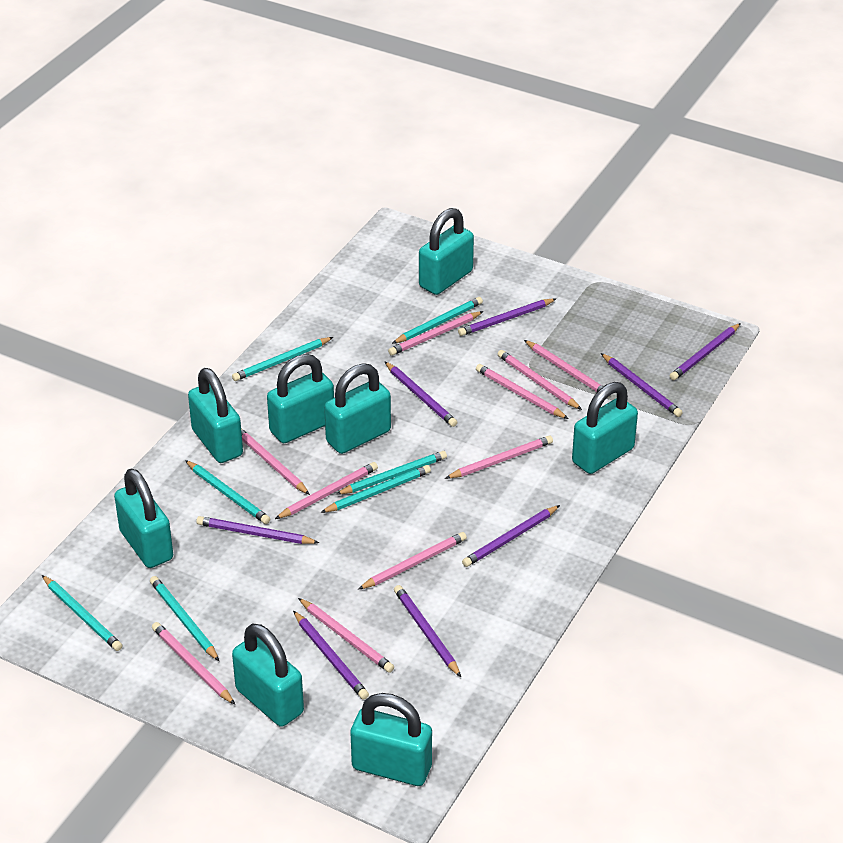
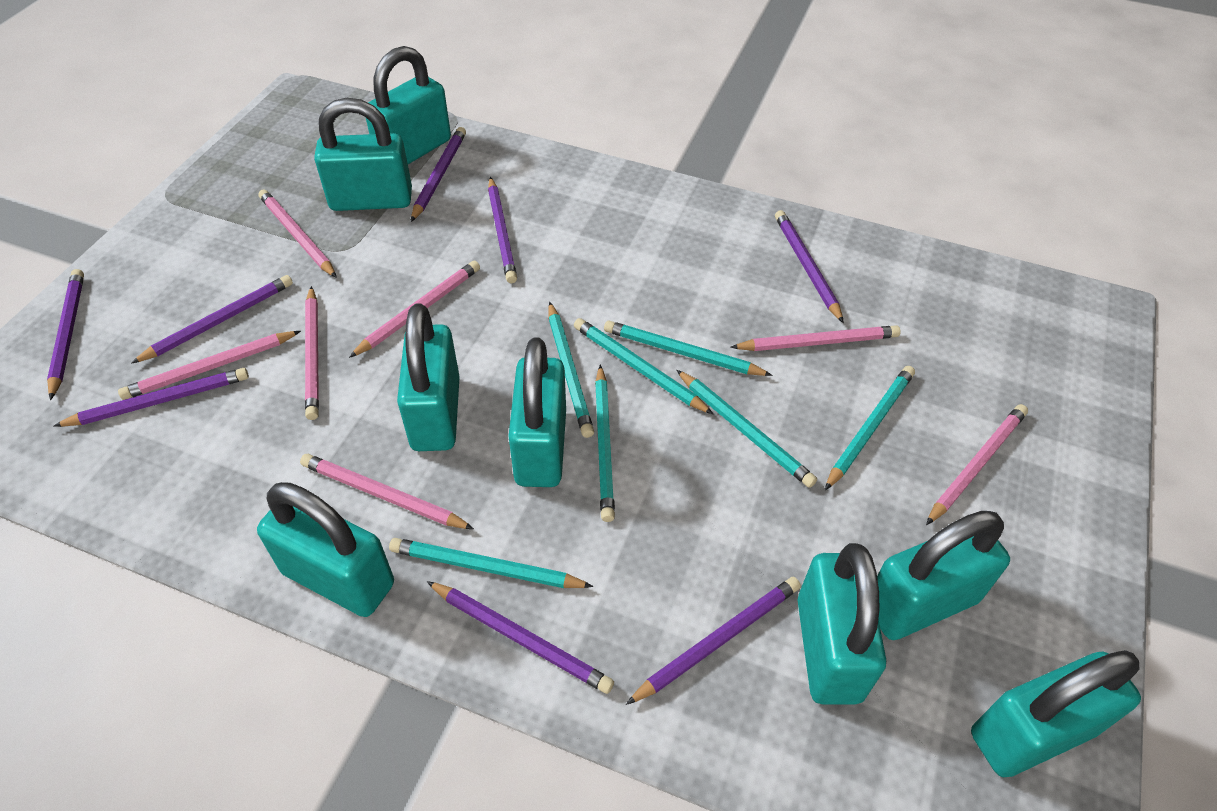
pink pencil: 10 -> 7

